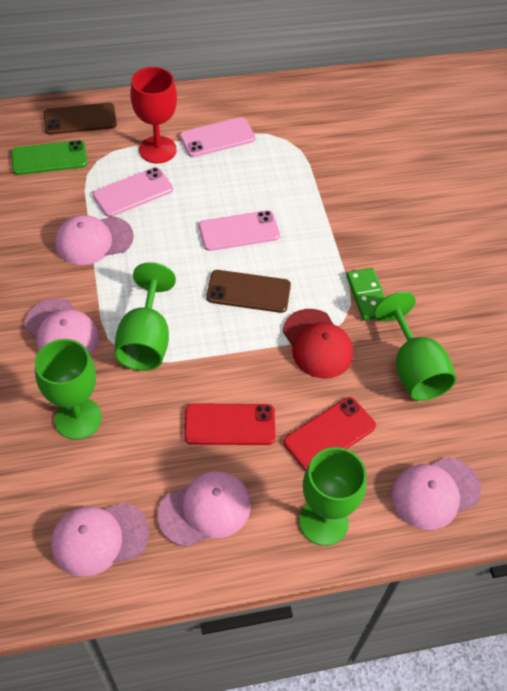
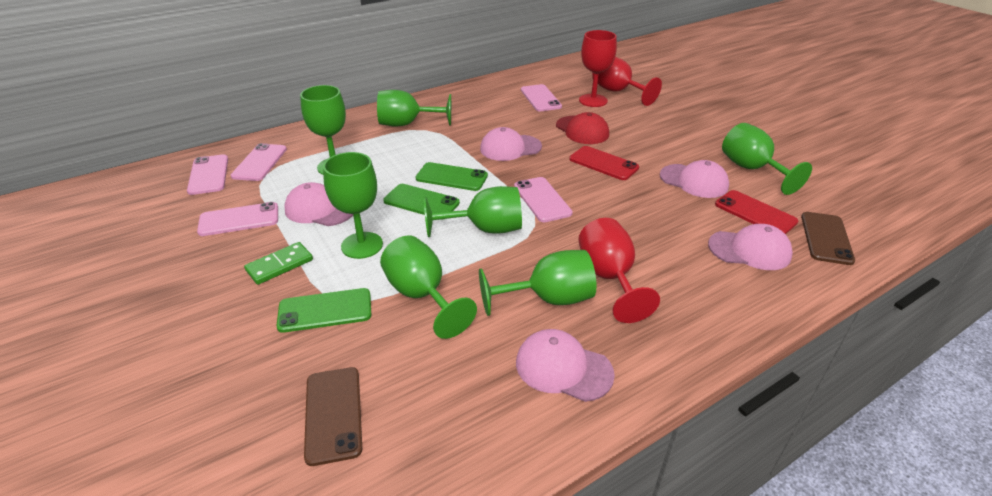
green goblet: 4 -> 7
green phone: 1 -> 3
pink phone: 3 -> 5
red goblet: 1 -> 3

